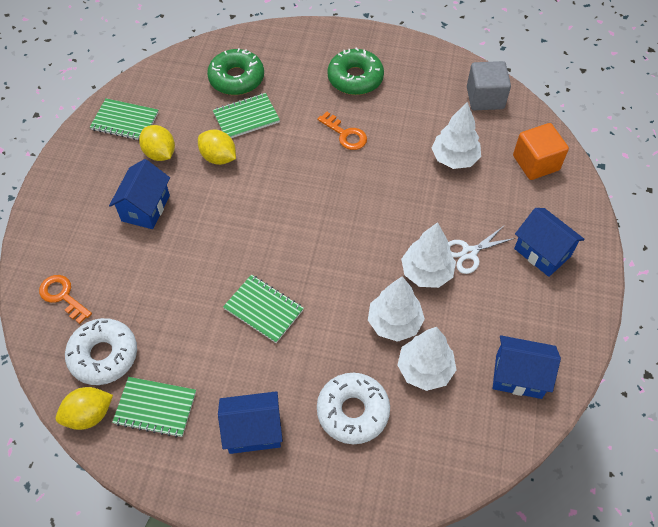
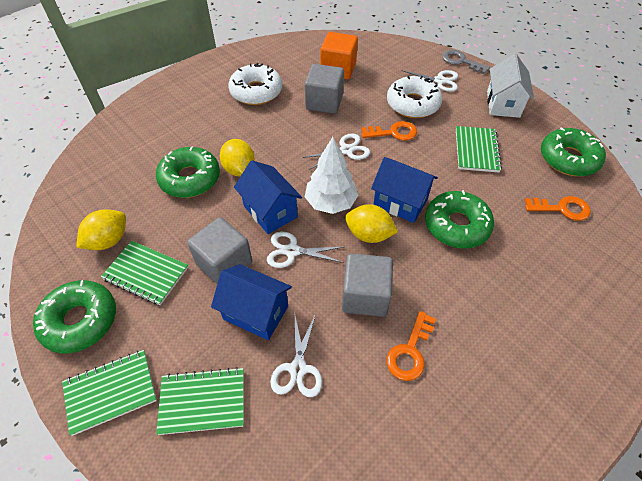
blue house: 4 -> 3
green donut: 2 -> 4
grey cube: 1 -> 3
grey key: 0 -> 1
orange key: 2 -> 3
white house: 0 -> 1
white scissors: 1 -> 4
white tree: 4 -> 1

